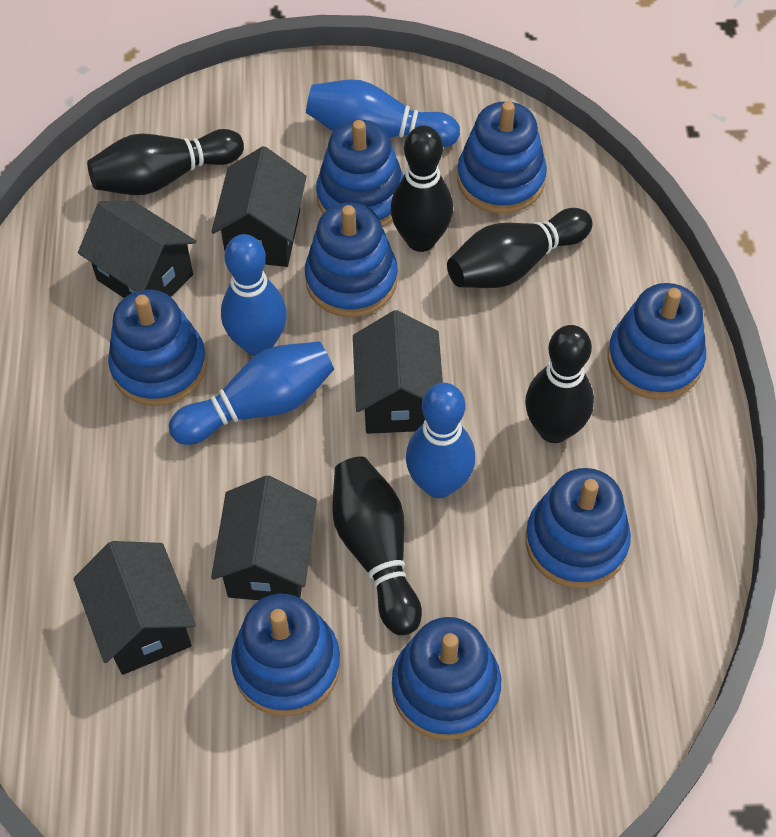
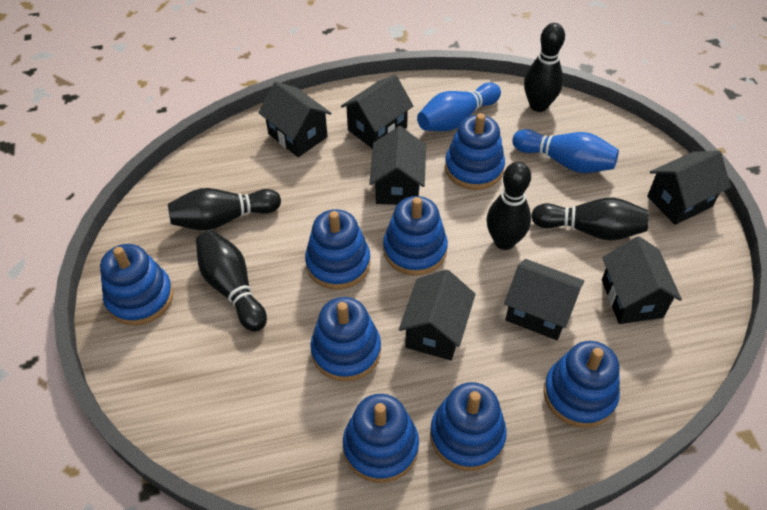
black house: 5 -> 7
blue bowling pin: 4 -> 2

